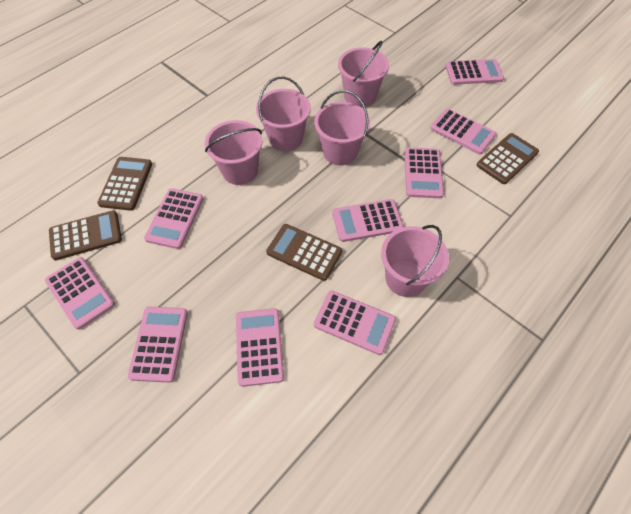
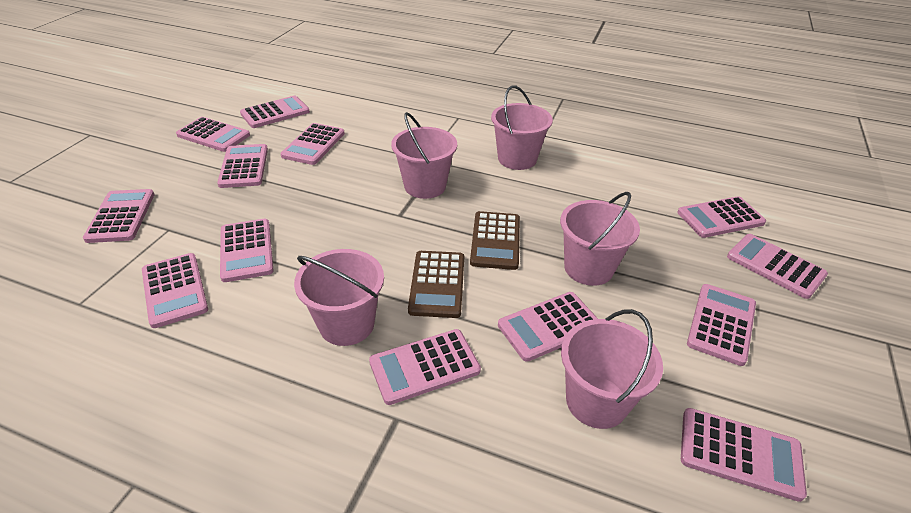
brown calculator: 4 -> 2
pink calculator: 9 -> 13

